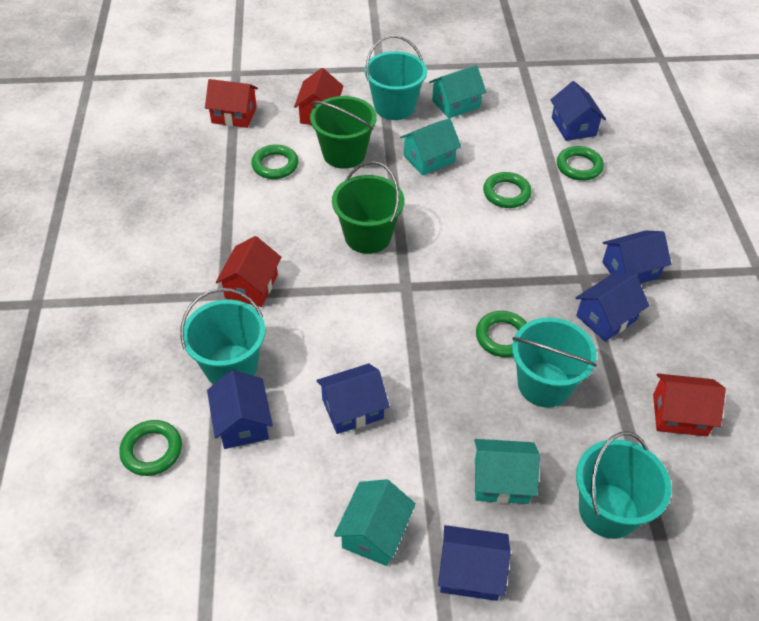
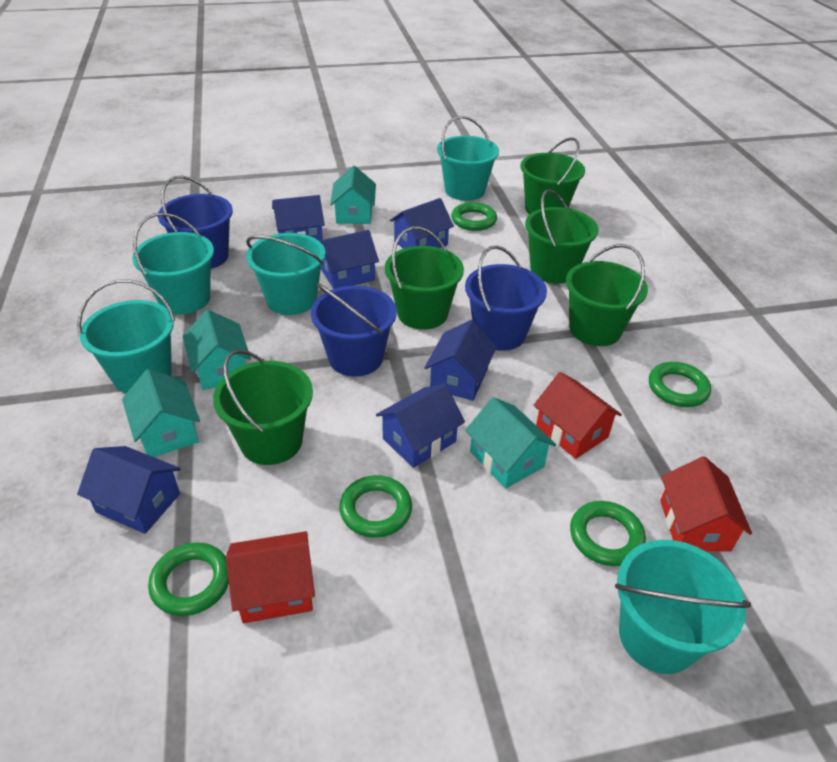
blue bucket: 0 -> 3
green bucket: 2 -> 5
red house: 4 -> 3
turquoise bucket: 4 -> 5

